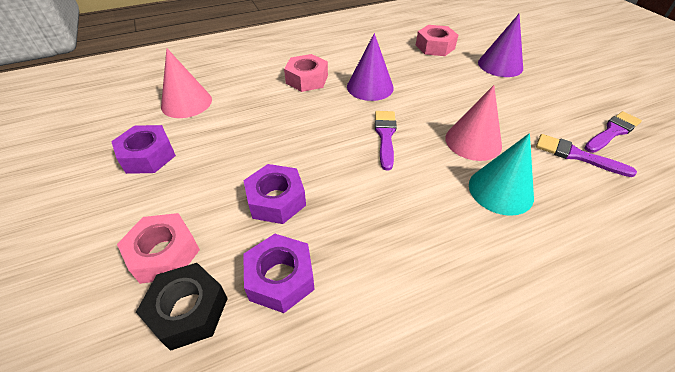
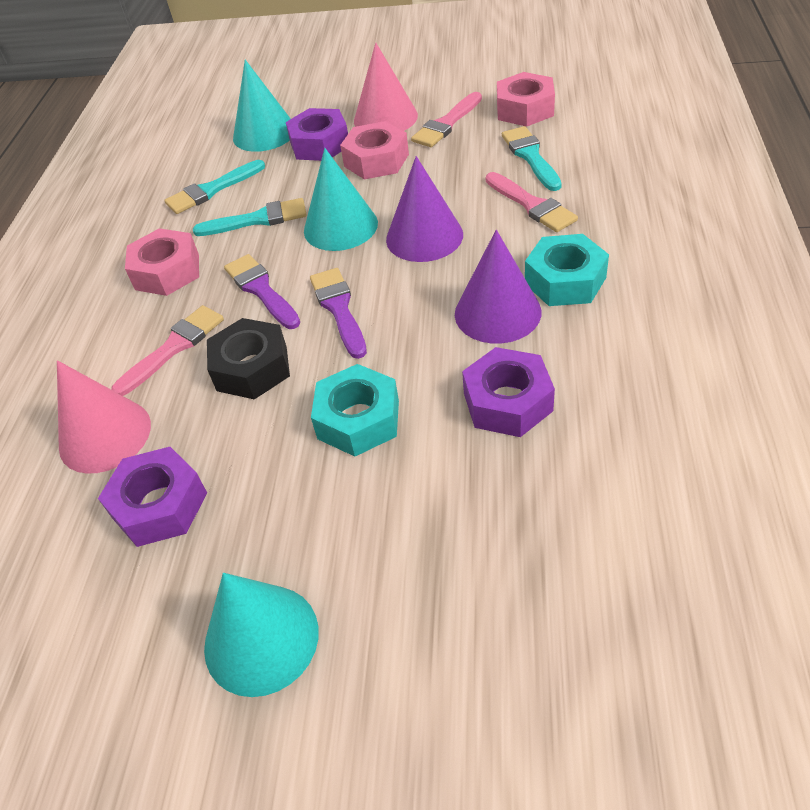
pink brush: 0 -> 3
purple brush: 3 -> 2
turquoise brush: 0 -> 3
turquoise cone: 1 -> 3
turquoise nut: 0 -> 2

